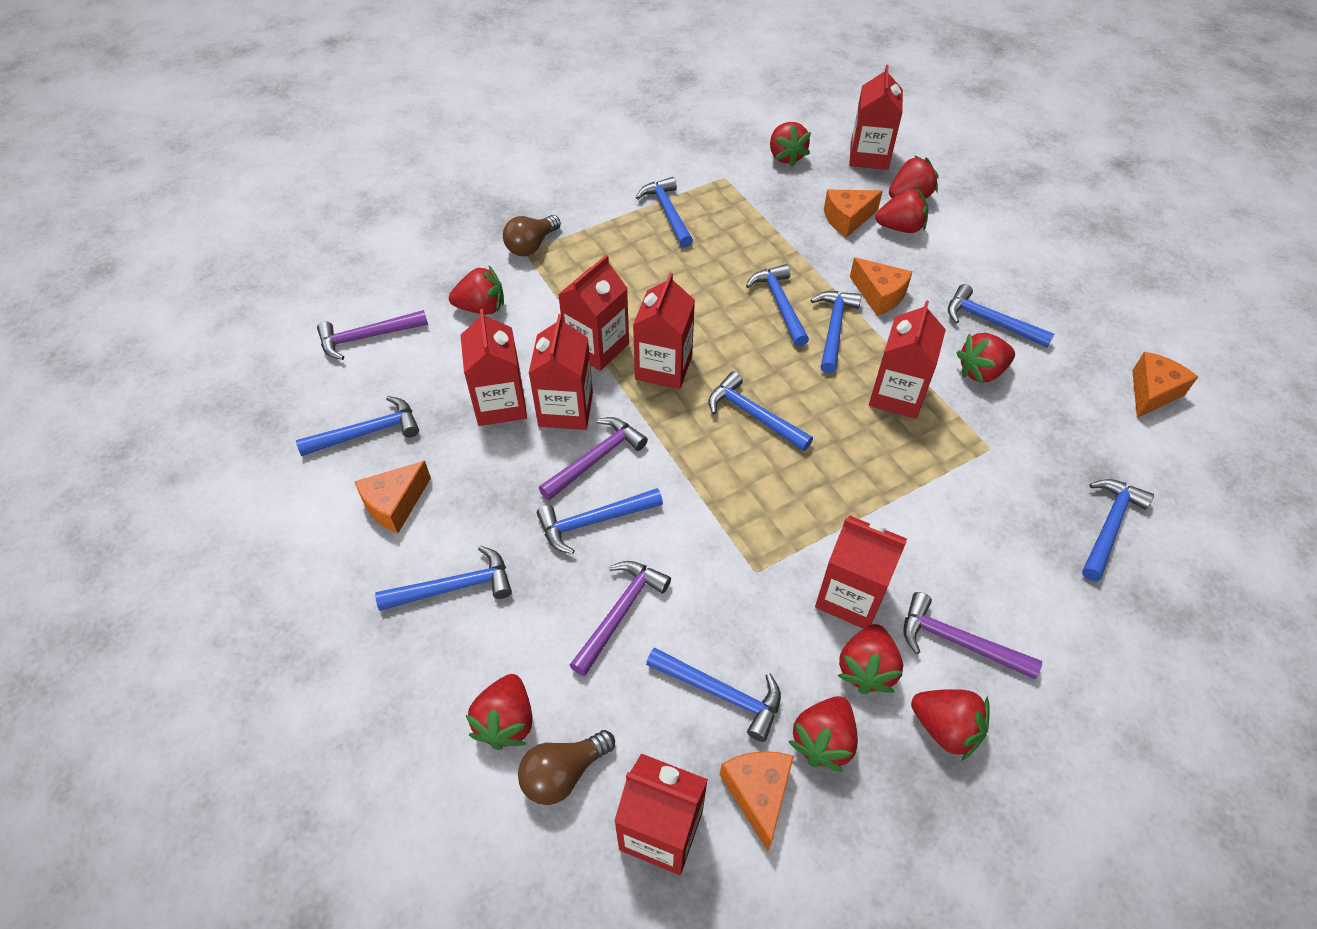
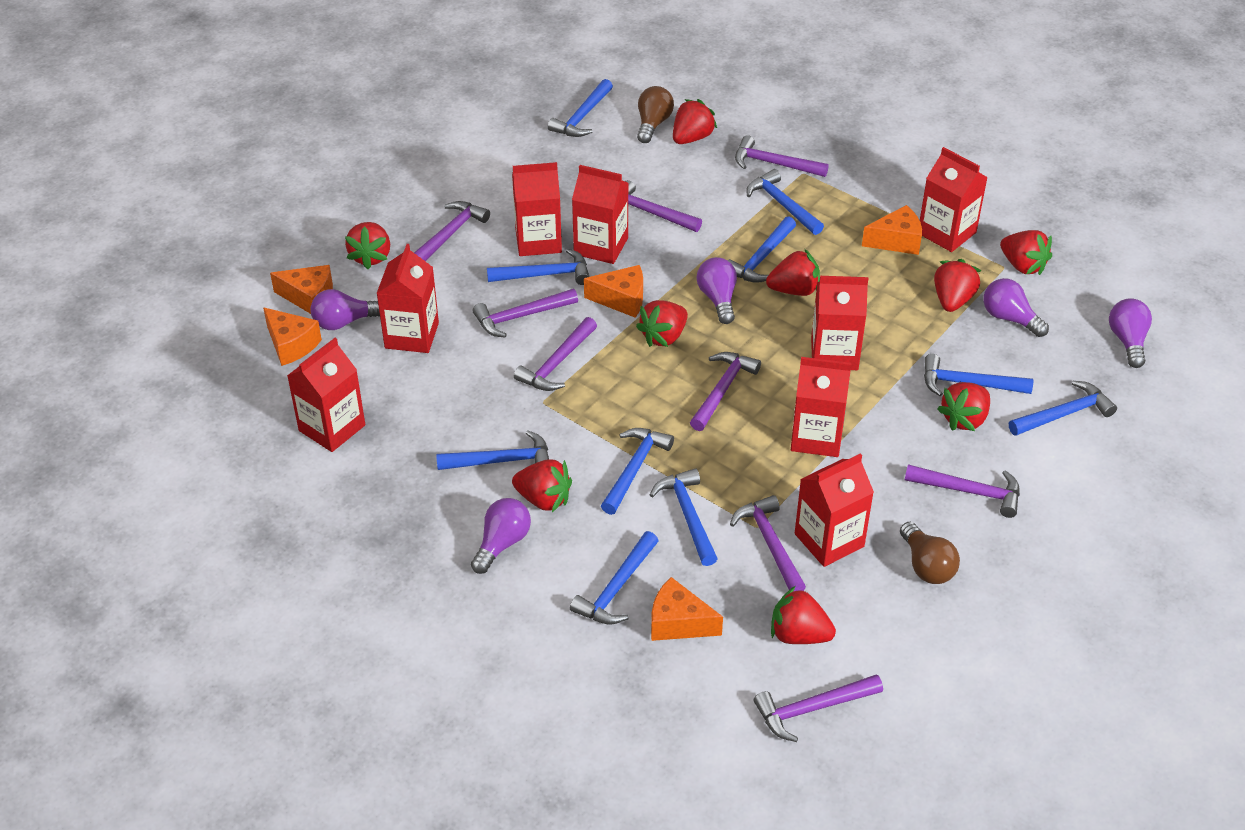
purple hammer: 4 -> 9
purple light bulb: 0 -> 5

